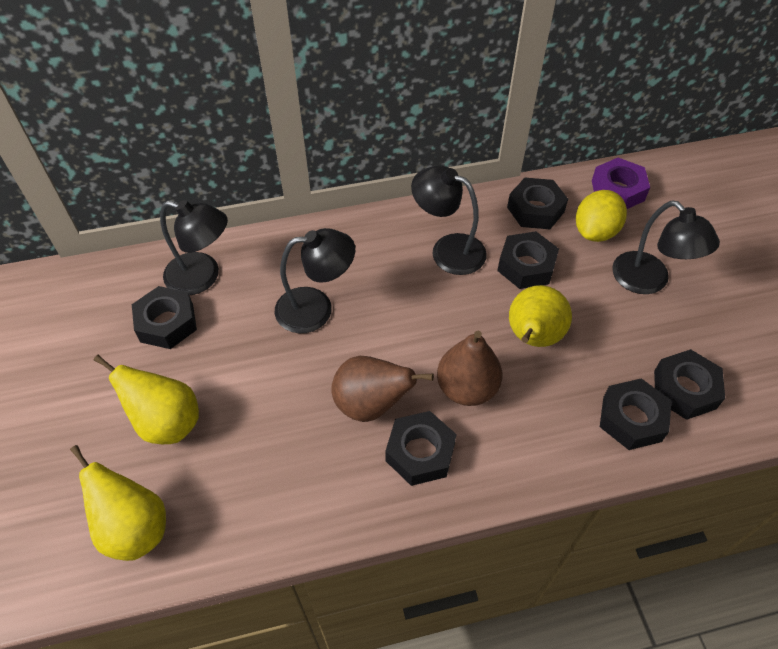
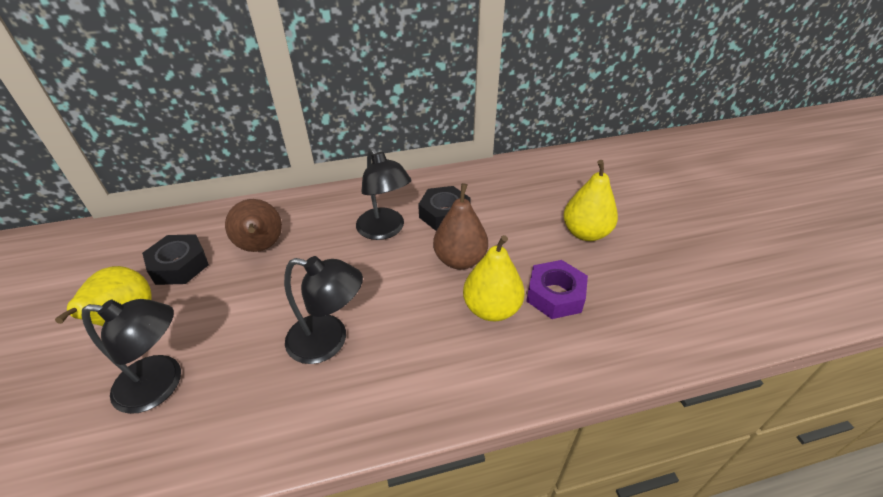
black lamp: 4 -> 3
black nut: 6 -> 2
yellow lemon: 1 -> 0

